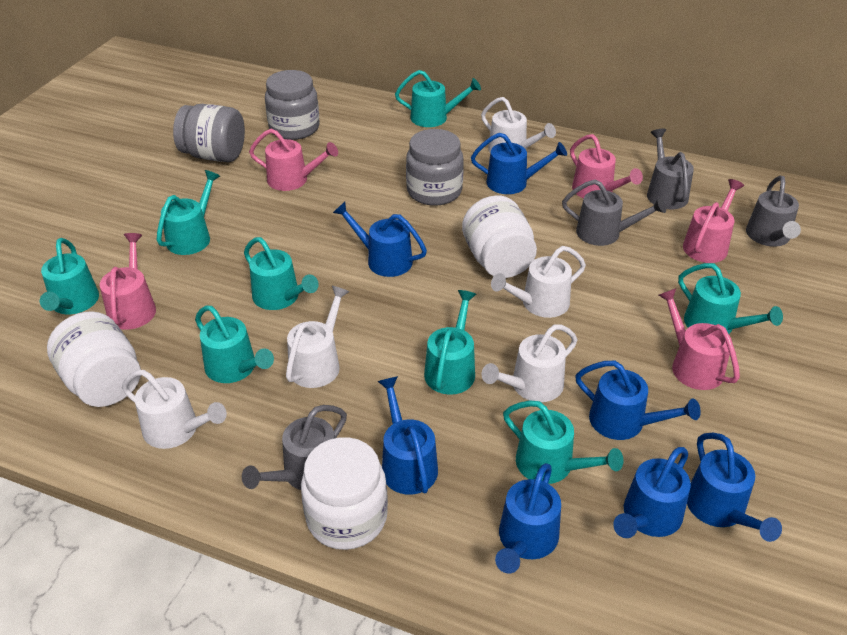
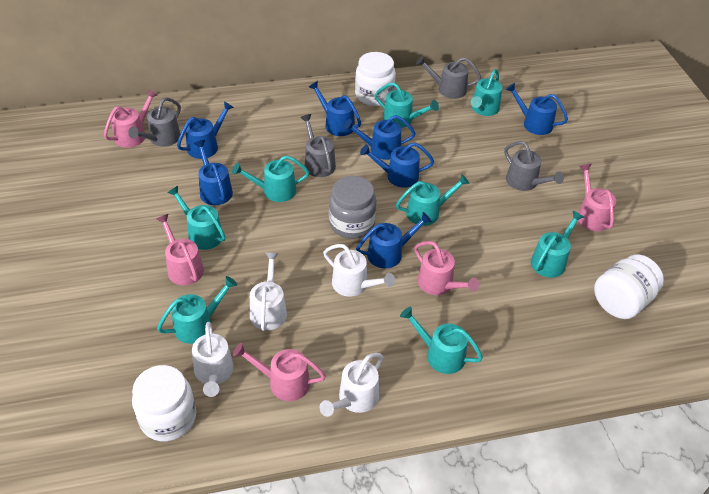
grey jar: 3 -> 1
white watering can: 5 -> 4

